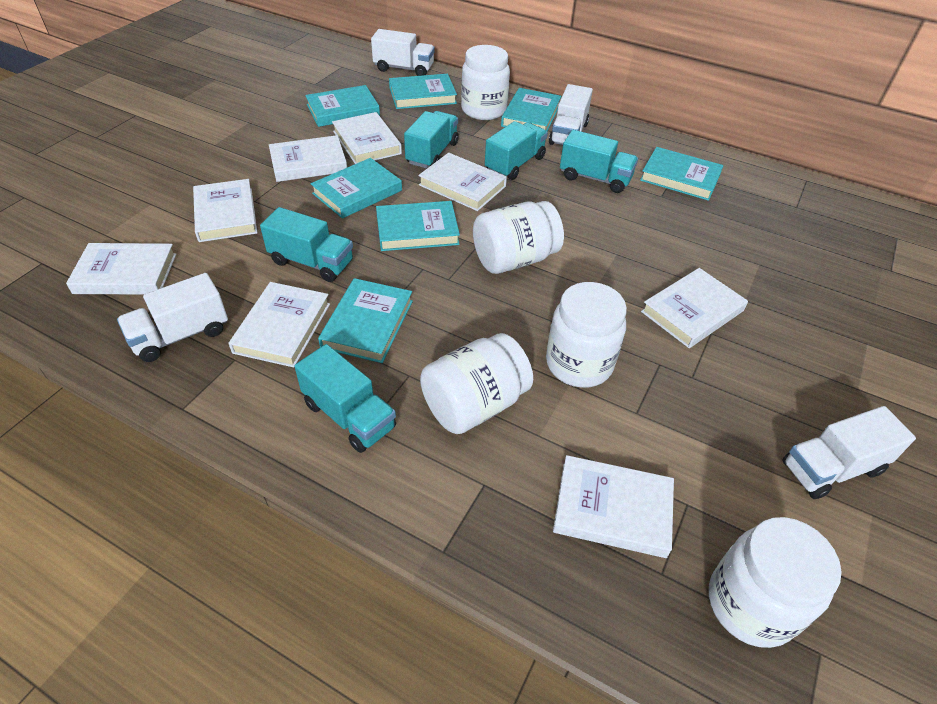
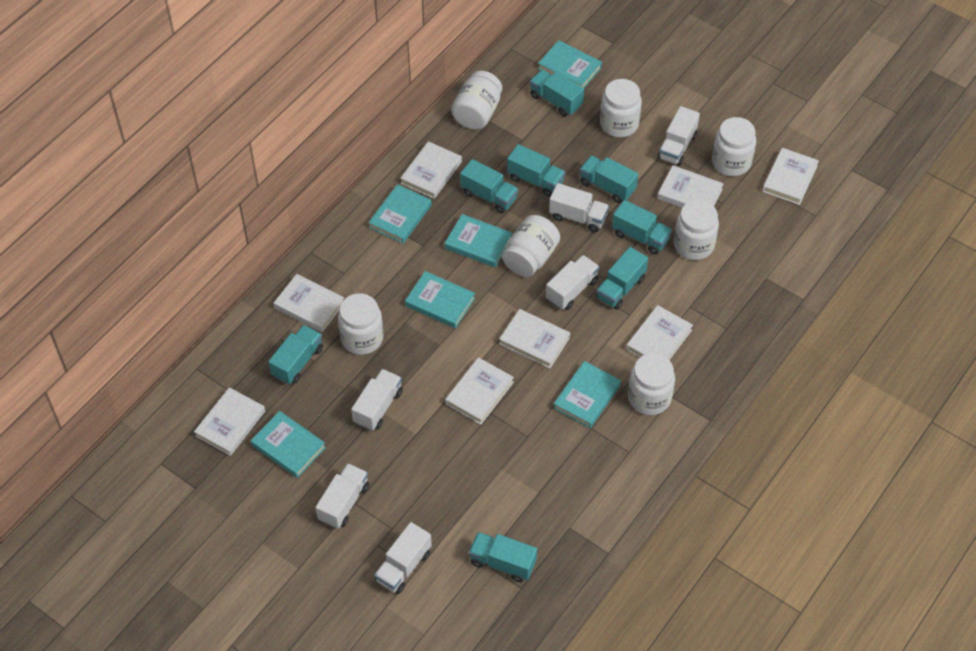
turquoise book: 7 -> 6
turquoise truck: 5 -> 8
white jar: 5 -> 7
white truck: 4 -> 6

